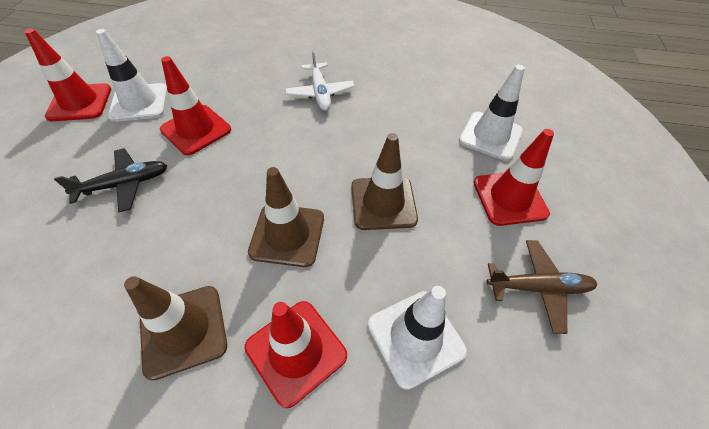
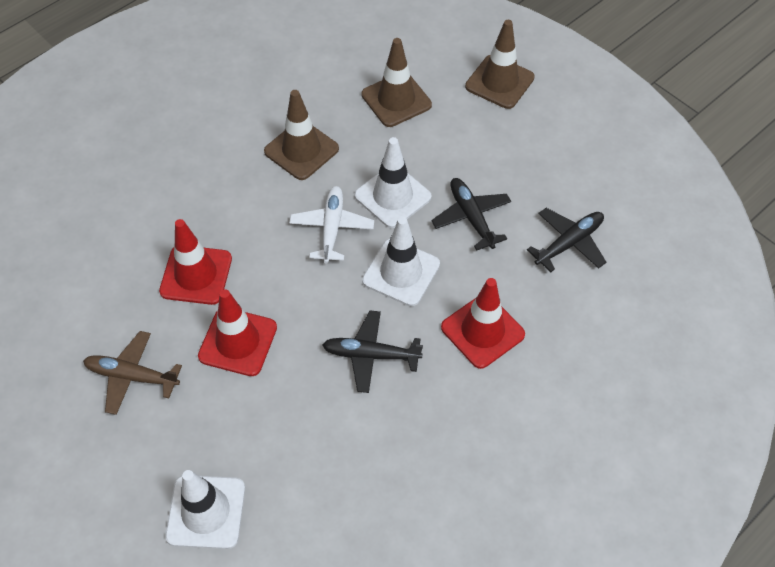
black plane: 1 -> 3
red traffic cone: 4 -> 3

